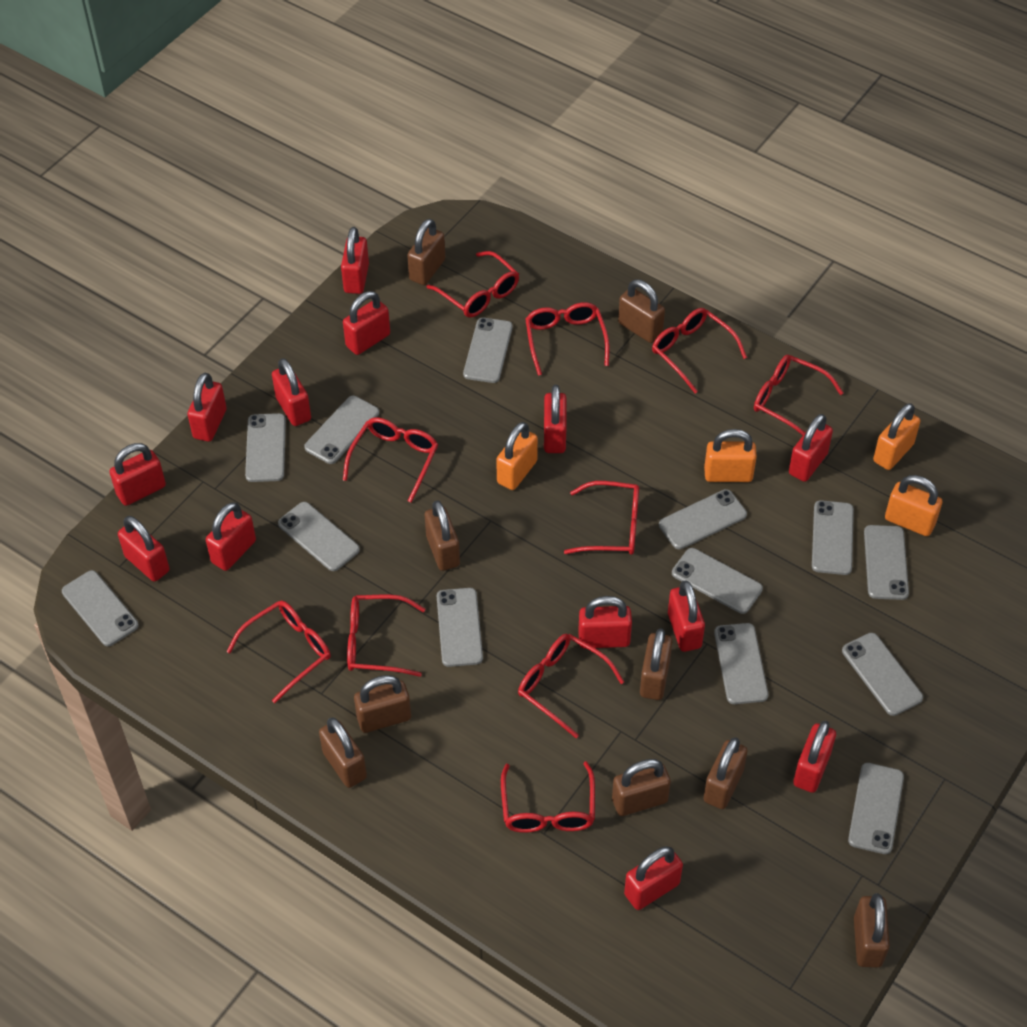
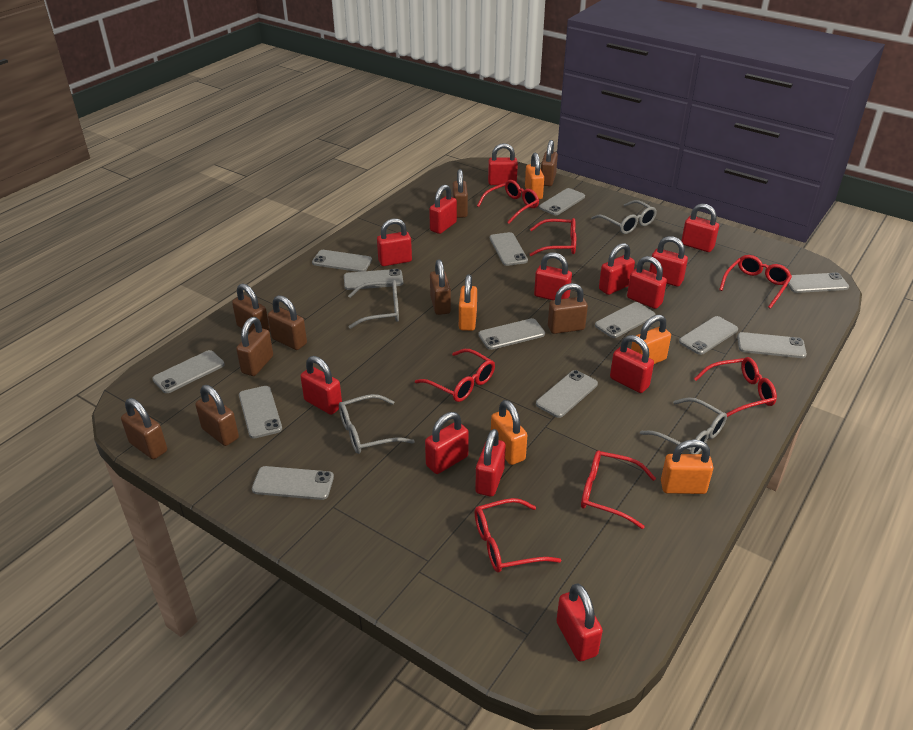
grey glasses: 0 -> 4
orange padlock: 4 -> 5
red glasses: 10 -> 7

